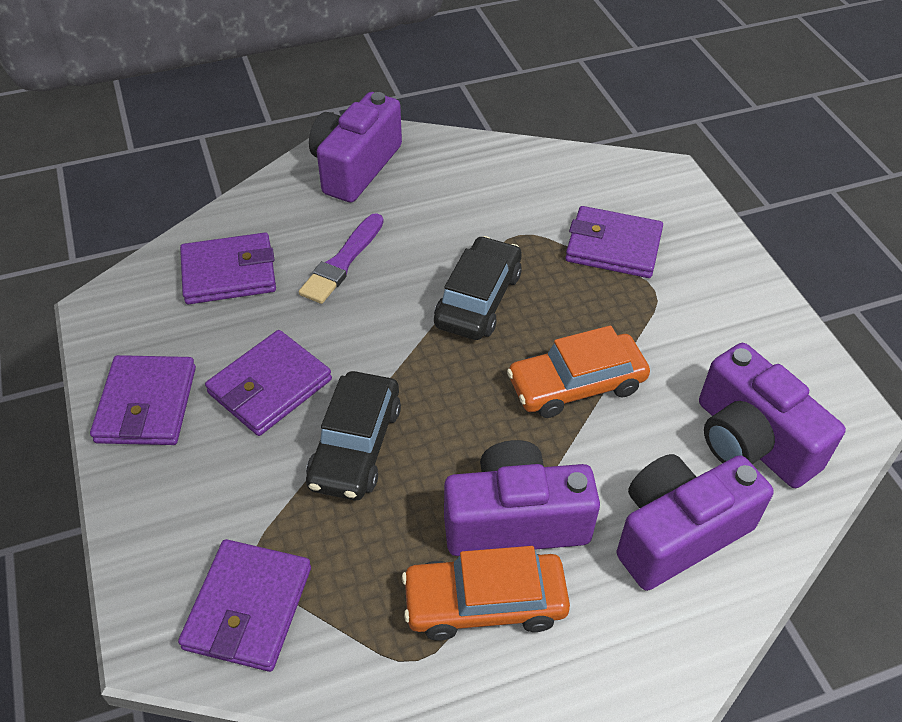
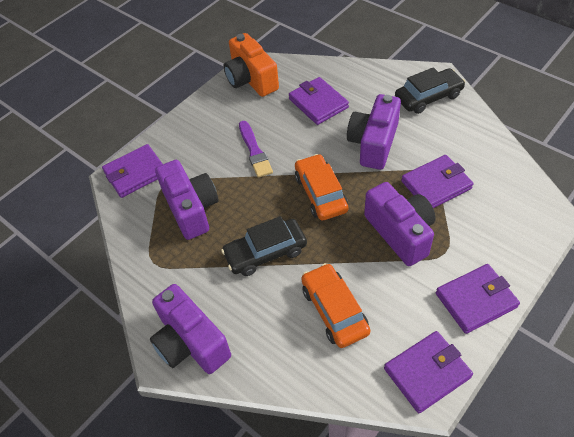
orange camera: 0 -> 1

